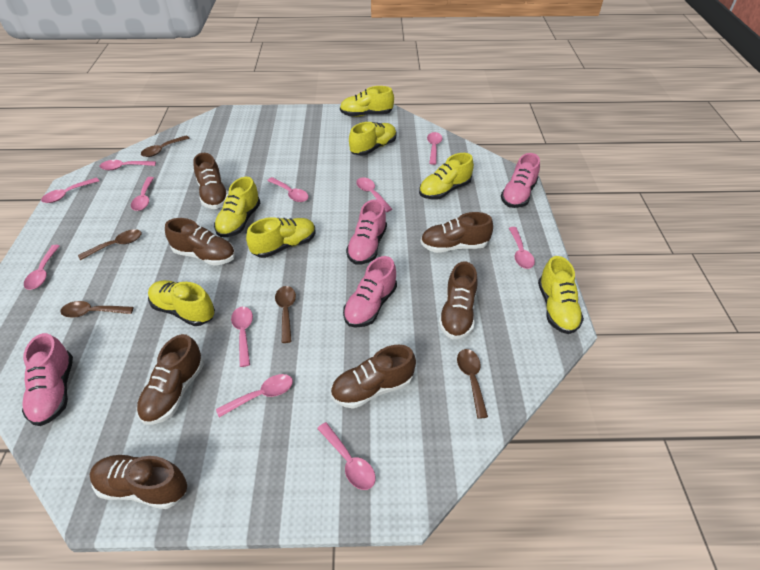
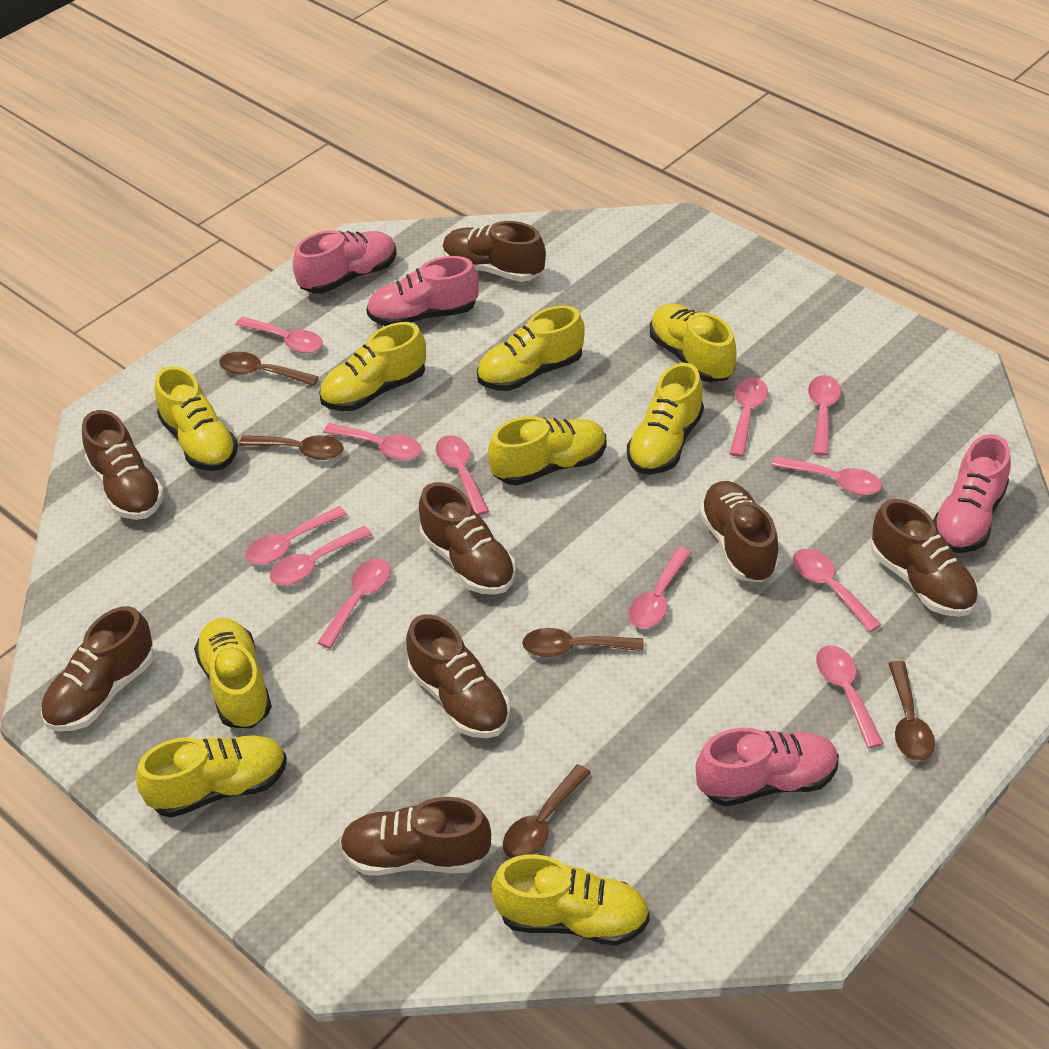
brown shoe: 7 -> 8
pink spoon: 11 -> 12
yellow shoe: 7 -> 9

